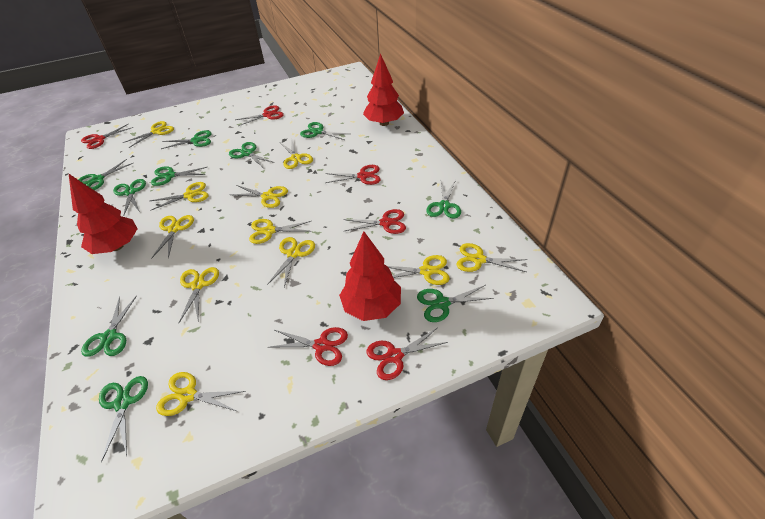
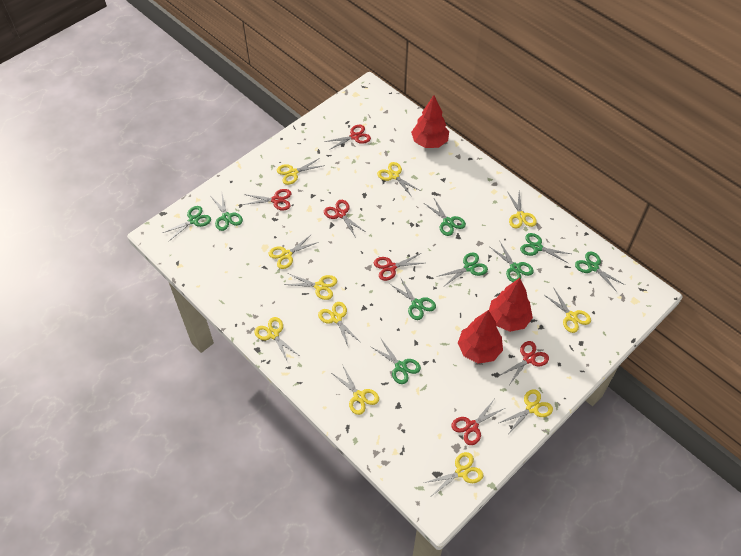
green scissors: 10 -> 9

